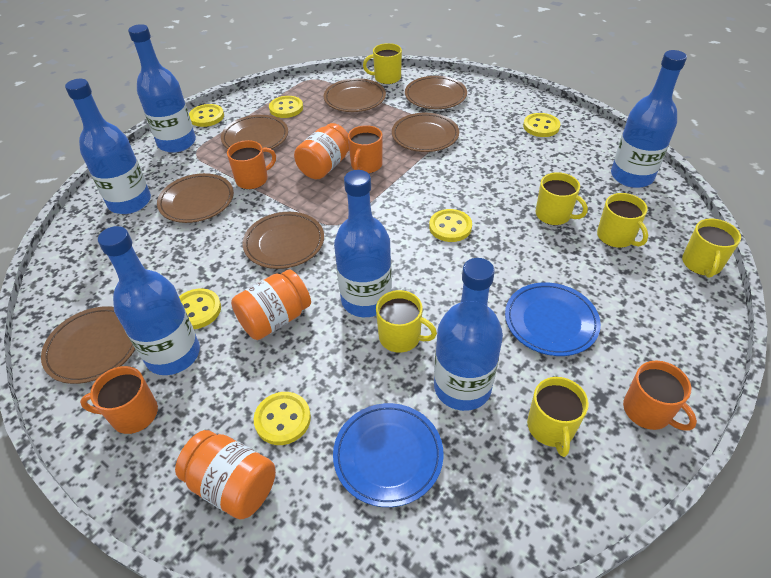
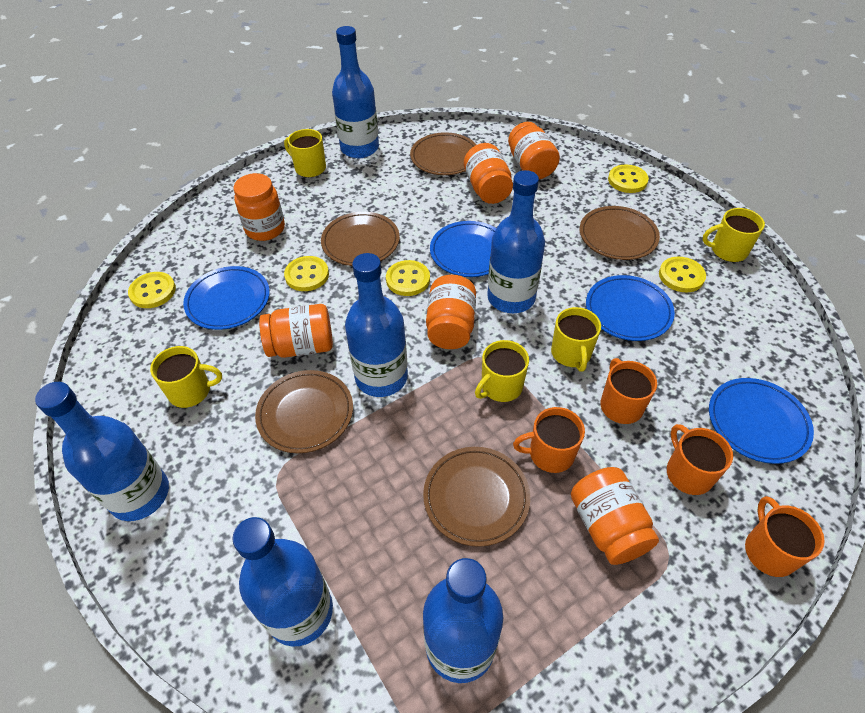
blue plate: 2 -> 4
brown plate: 7 -> 5
orange jar: 3 -> 6
yellow button: 6 -> 5
yellow mug: 6 -> 5

